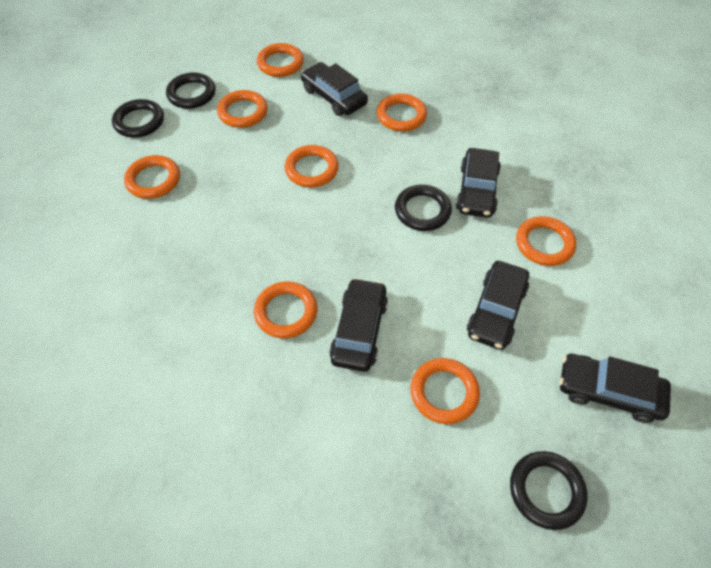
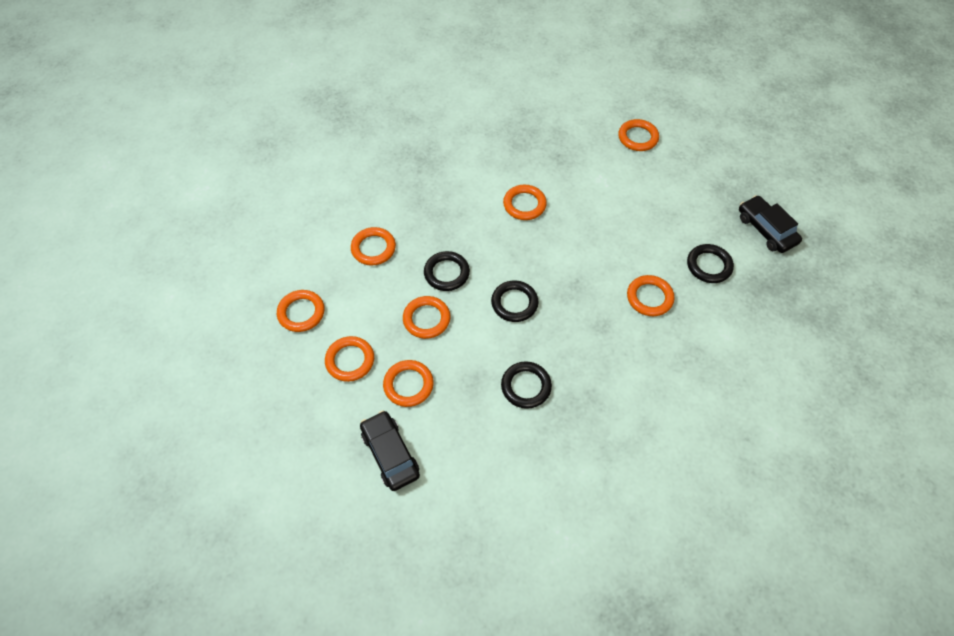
black car: 5 -> 2

